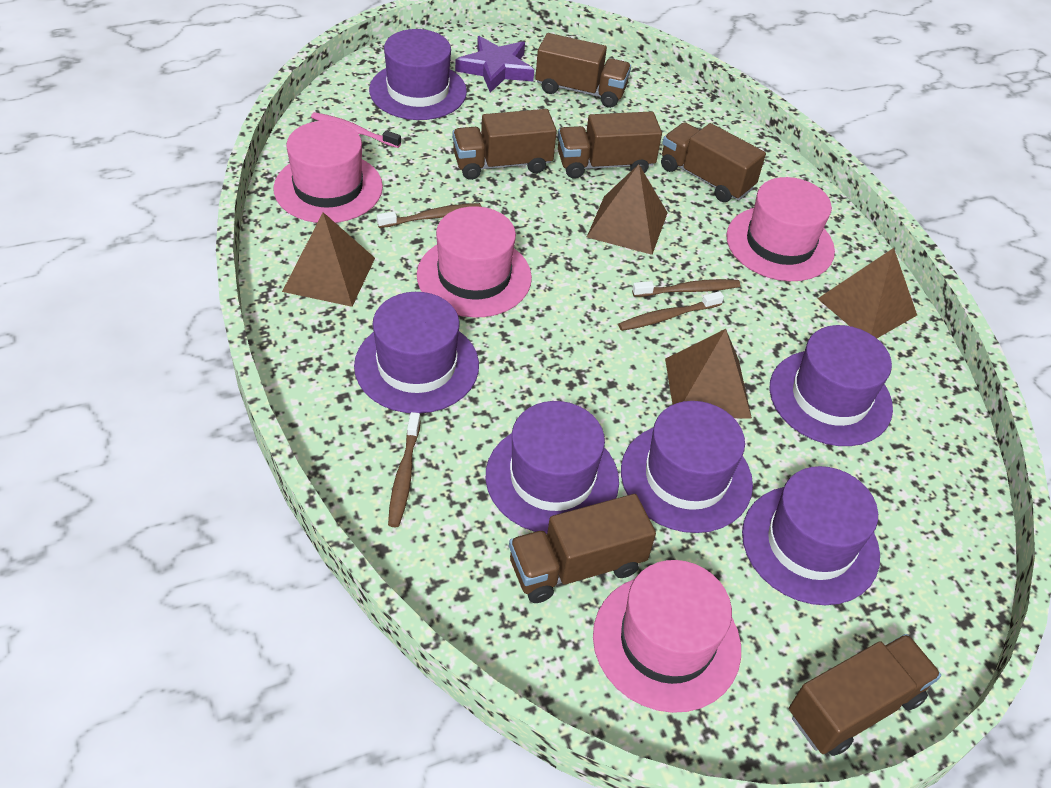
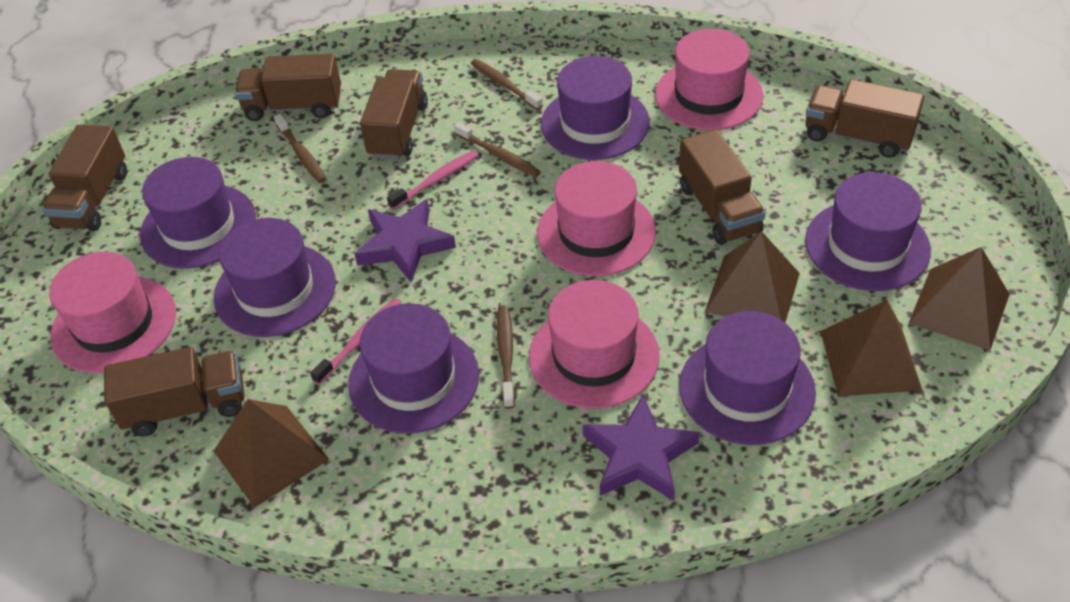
pink toothbrush: 1 -> 2
purple star: 1 -> 2

